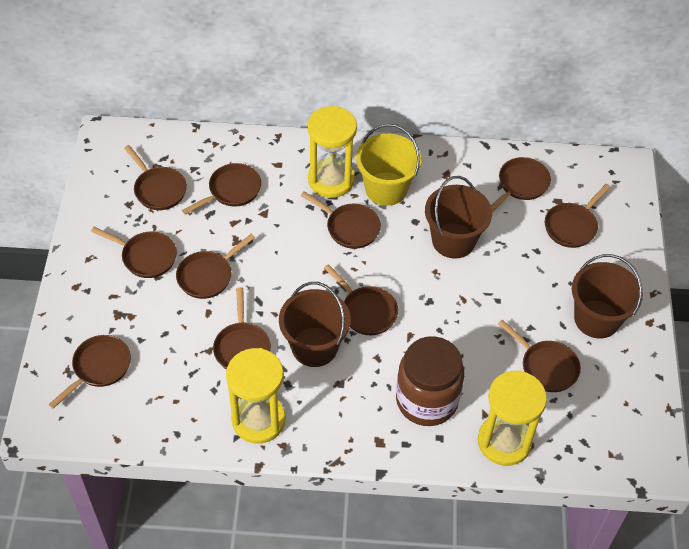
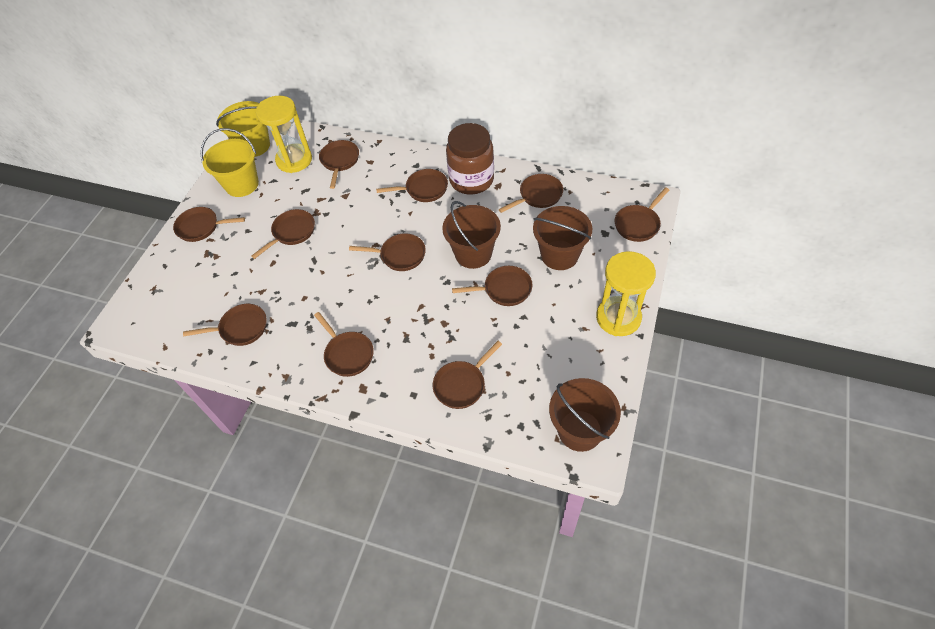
yellow bucket: 1 -> 2
yellow hourglass: 3 -> 2

